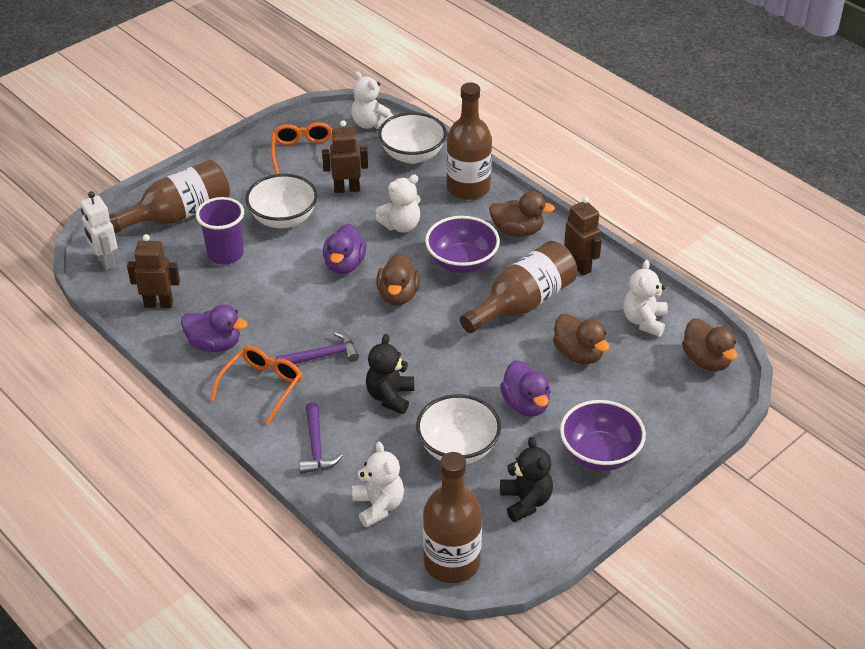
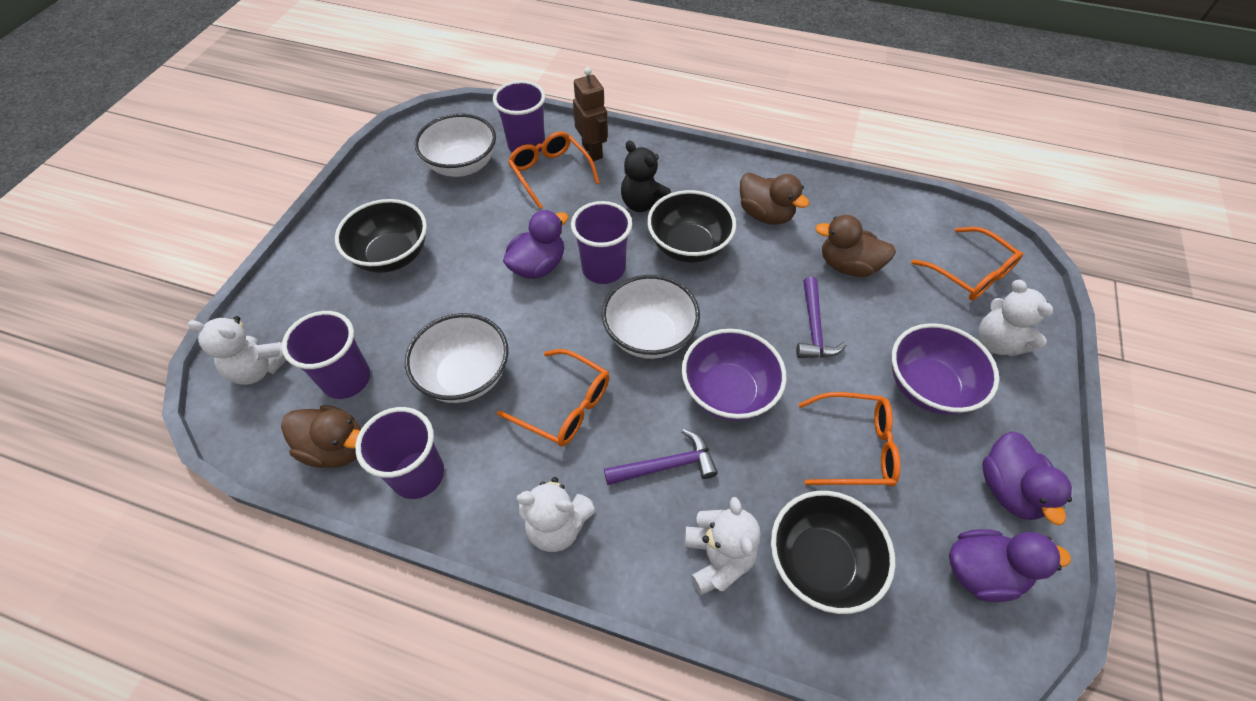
black bowl: 0 -> 3
black teddy bear: 2 -> 1
brown bottle: 4 -> 0
brown duck: 4 -> 3
brown robot: 3 -> 1
orange glasses: 2 -> 4
purple cup: 1 -> 4
white robot: 1 -> 0

